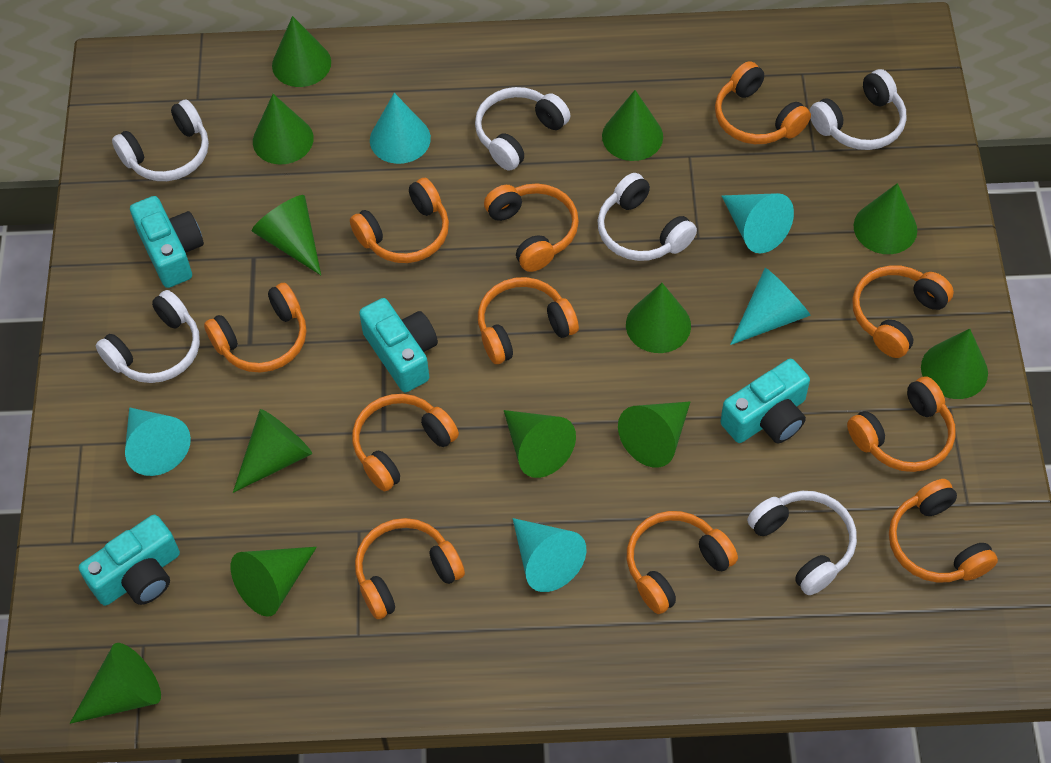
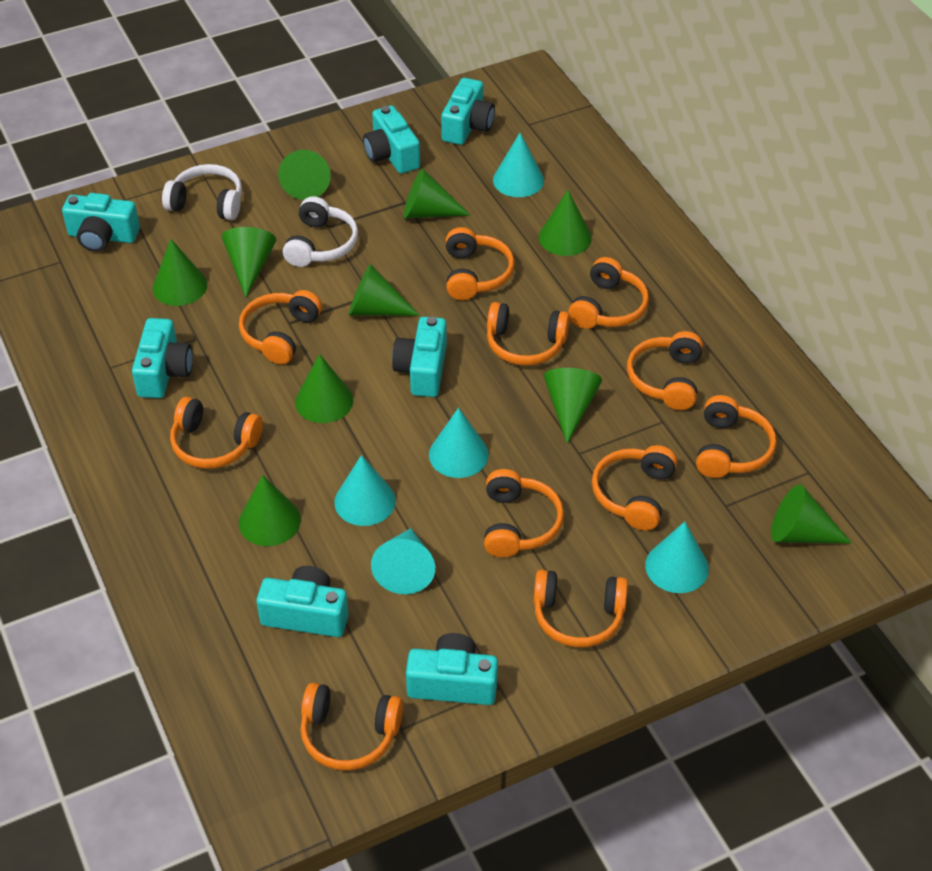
green cone: 12 -> 10
turquoise camera: 4 -> 7
white headphones: 6 -> 2

